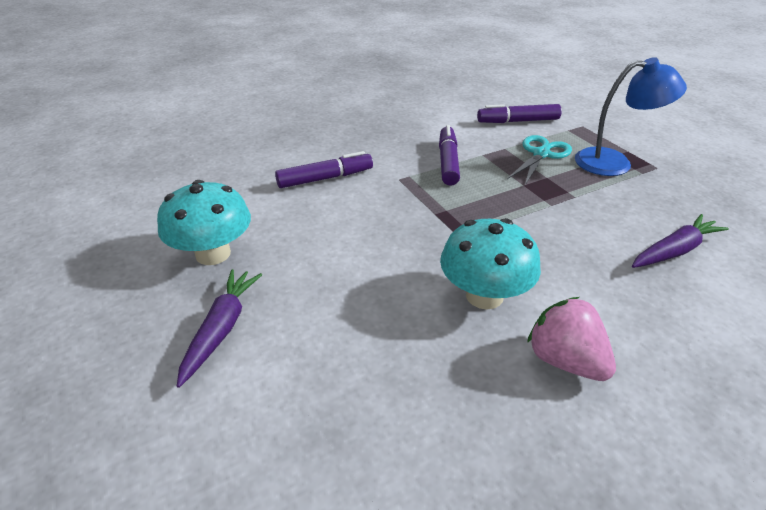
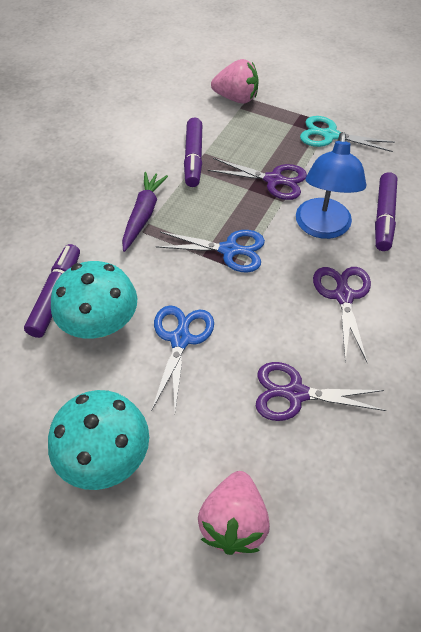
blue scissors: 0 -> 2
pink strawberry: 1 -> 2
purple carrot: 2 -> 1
purple scissors: 0 -> 3

